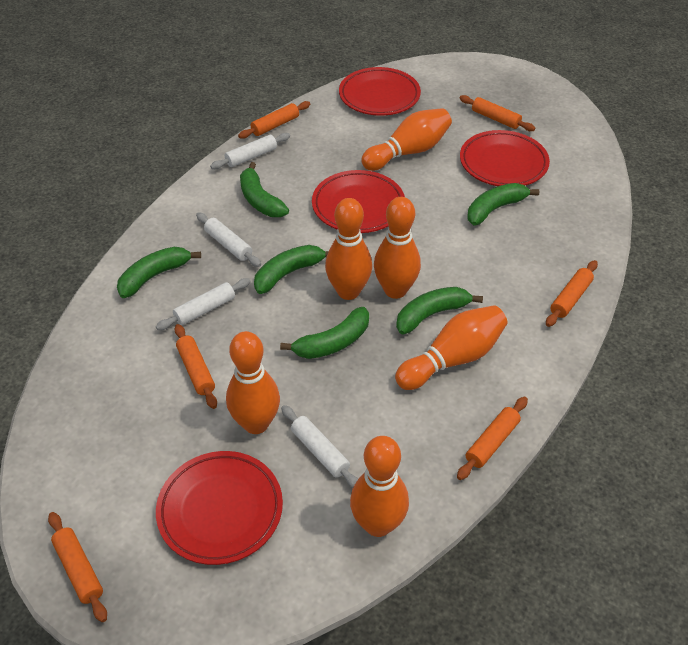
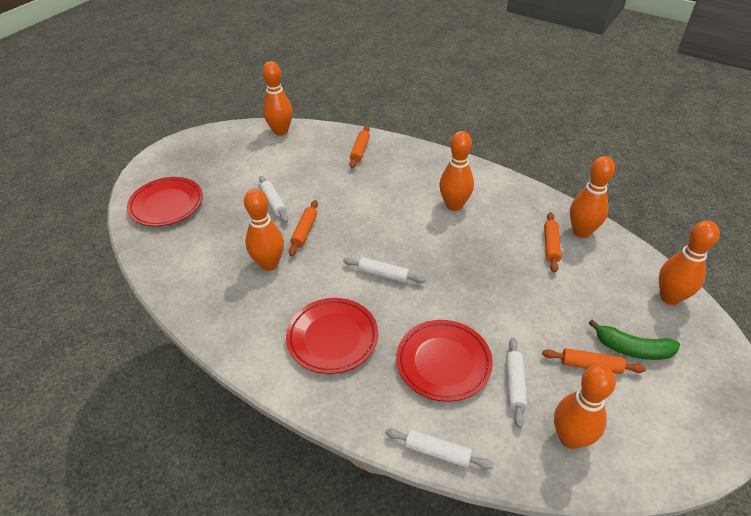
green banana: 6 -> 1
orange rolling pin: 6 -> 4
red plate: 4 -> 3

